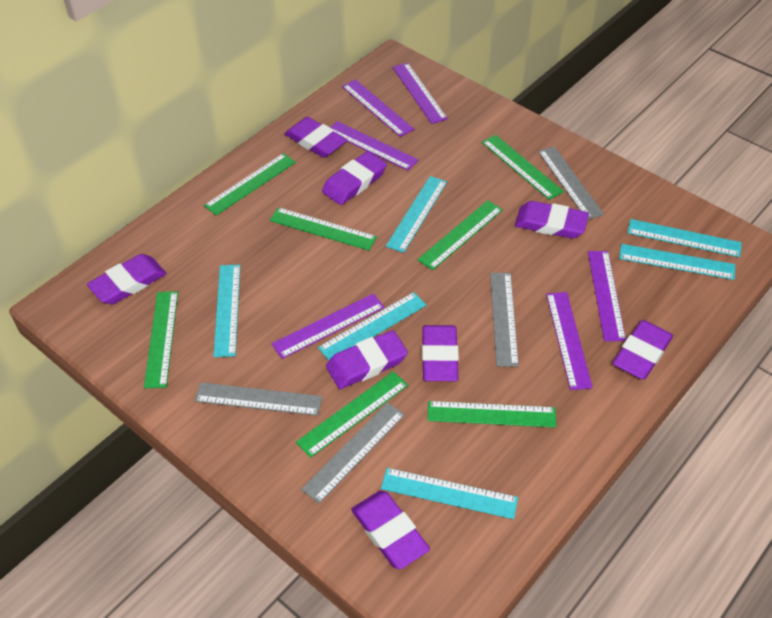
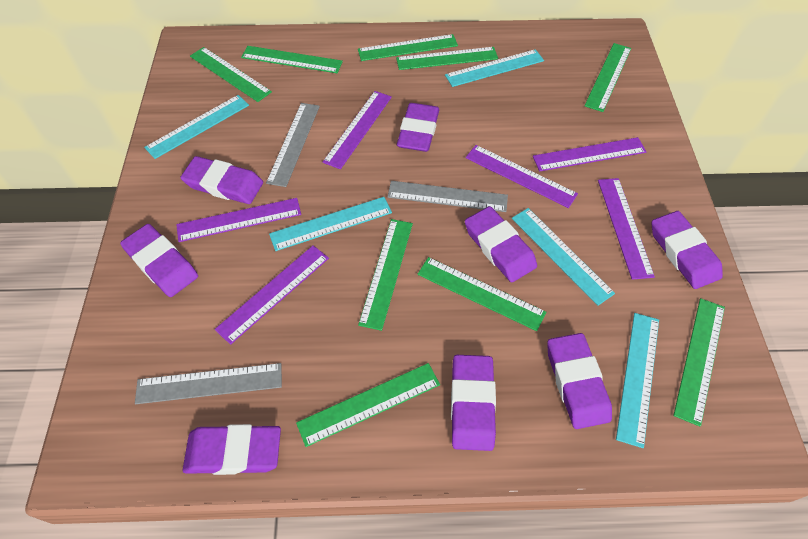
green ruler: 7 -> 9
grey ruler: 4 -> 3
turquoise ruler: 6 -> 5

